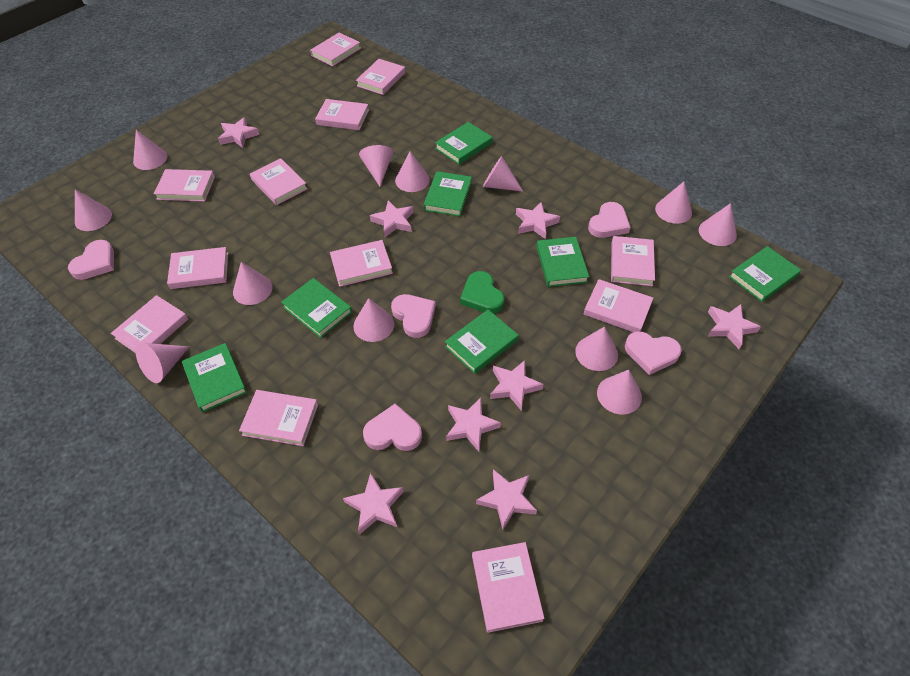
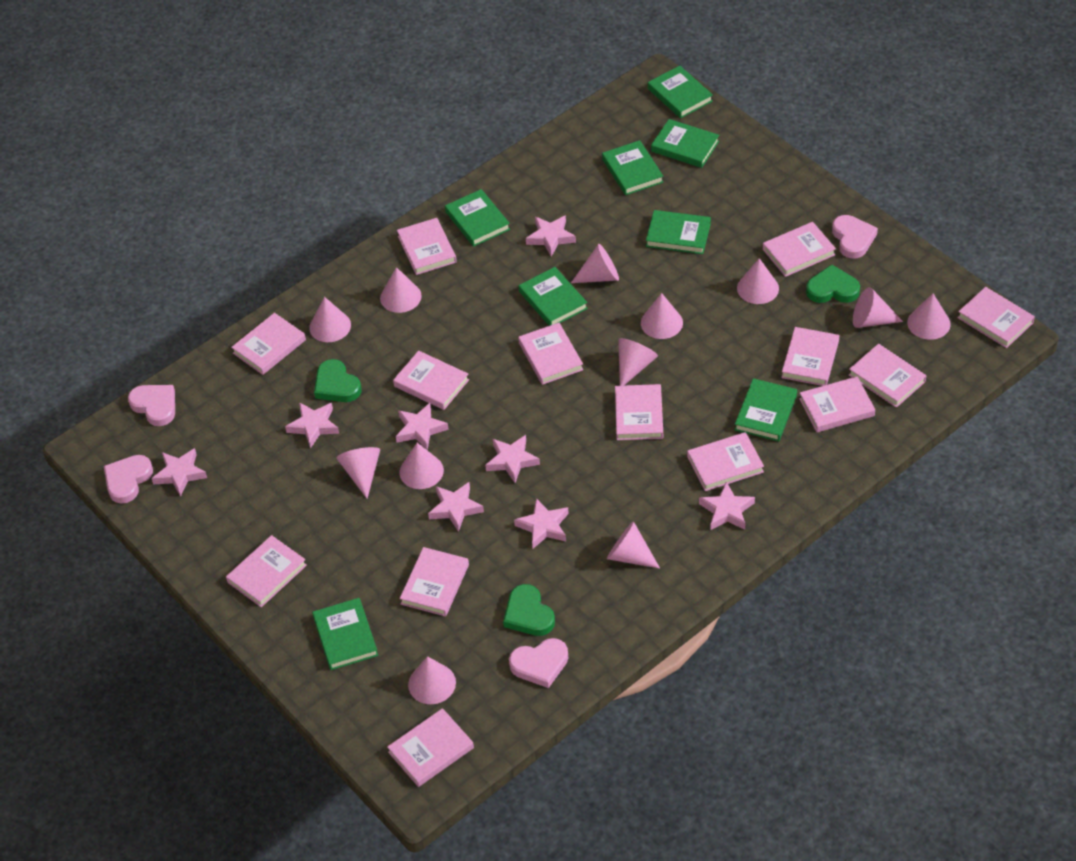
green book: 7 -> 8
green heart: 1 -> 3
pink book: 12 -> 14
pink heart: 5 -> 4

